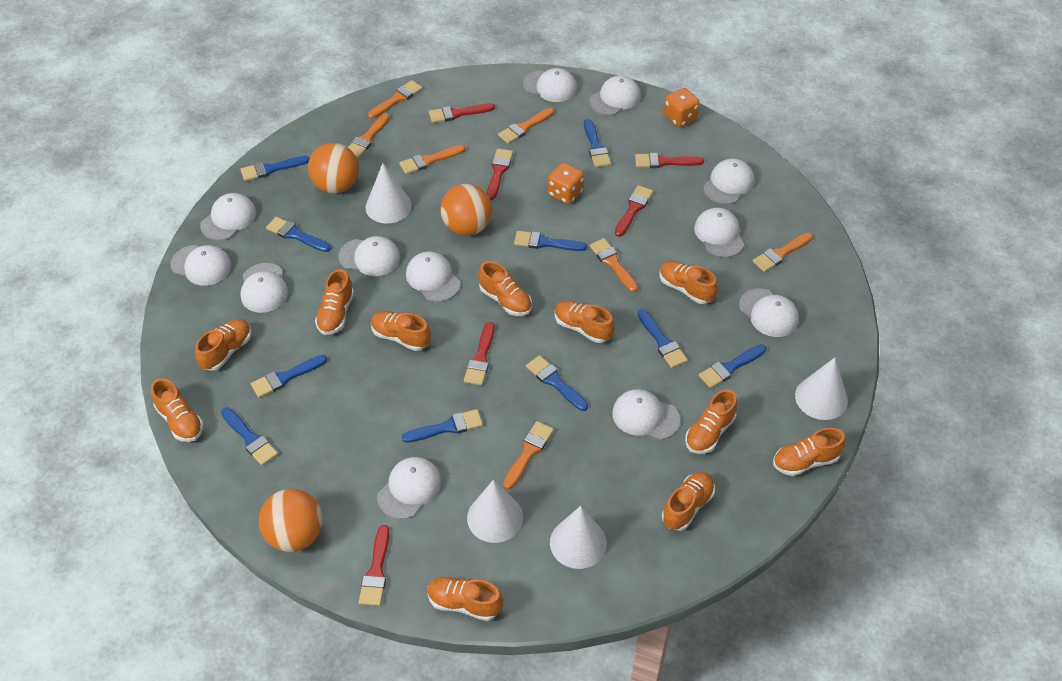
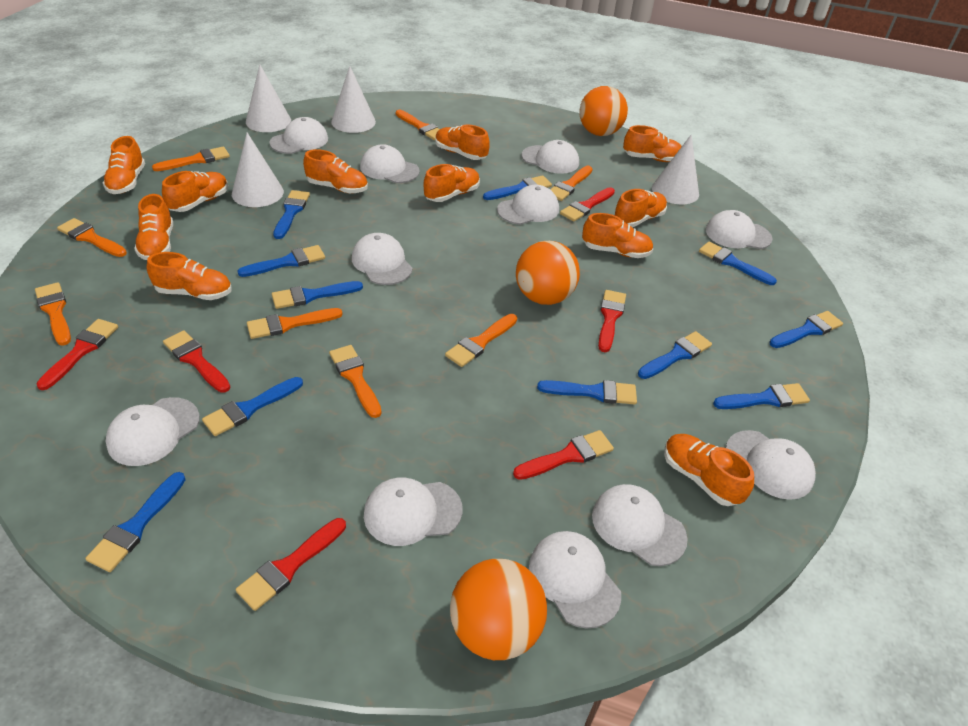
blue brush: 10 -> 11
orange brush: 7 -> 8
orange dice: 2 -> 0
white cap: 12 -> 11

